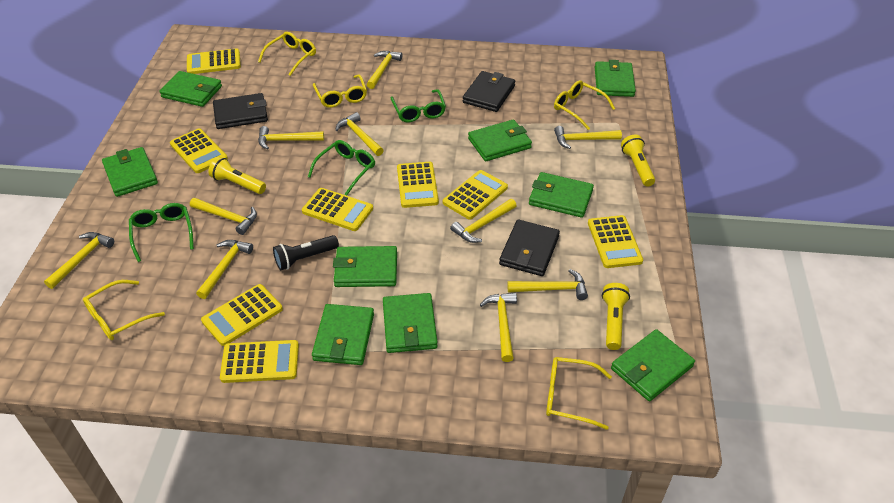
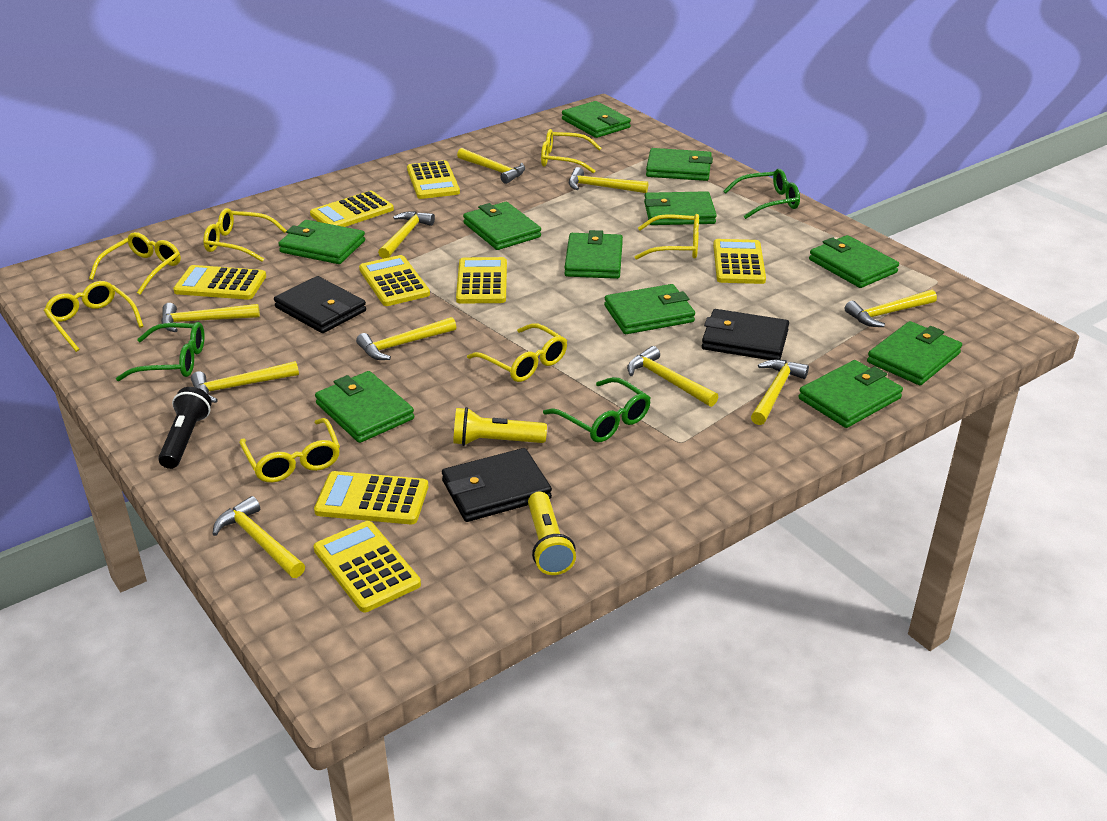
green wallet: 9 -> 11
yellow flashlight: 3 -> 2
yellow glasses: 5 -> 7

